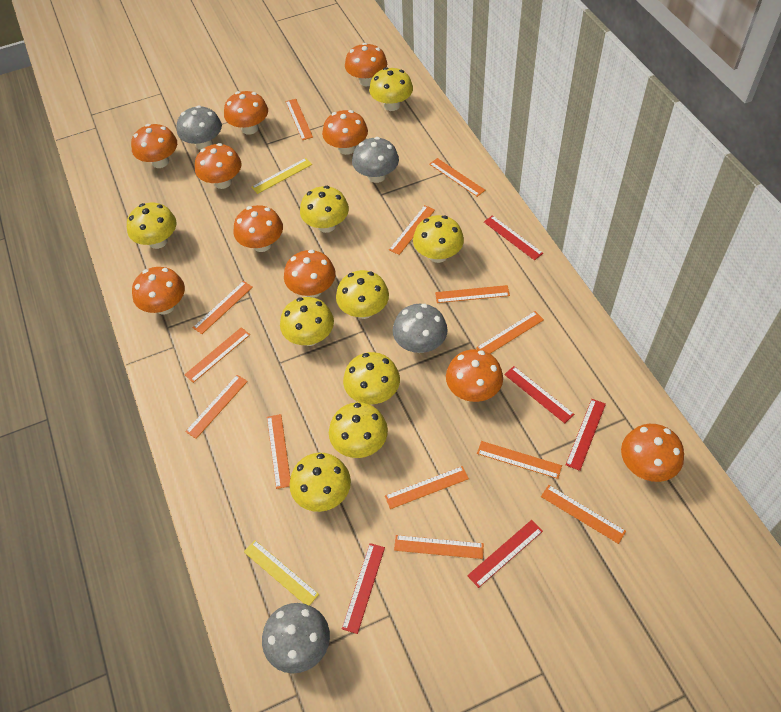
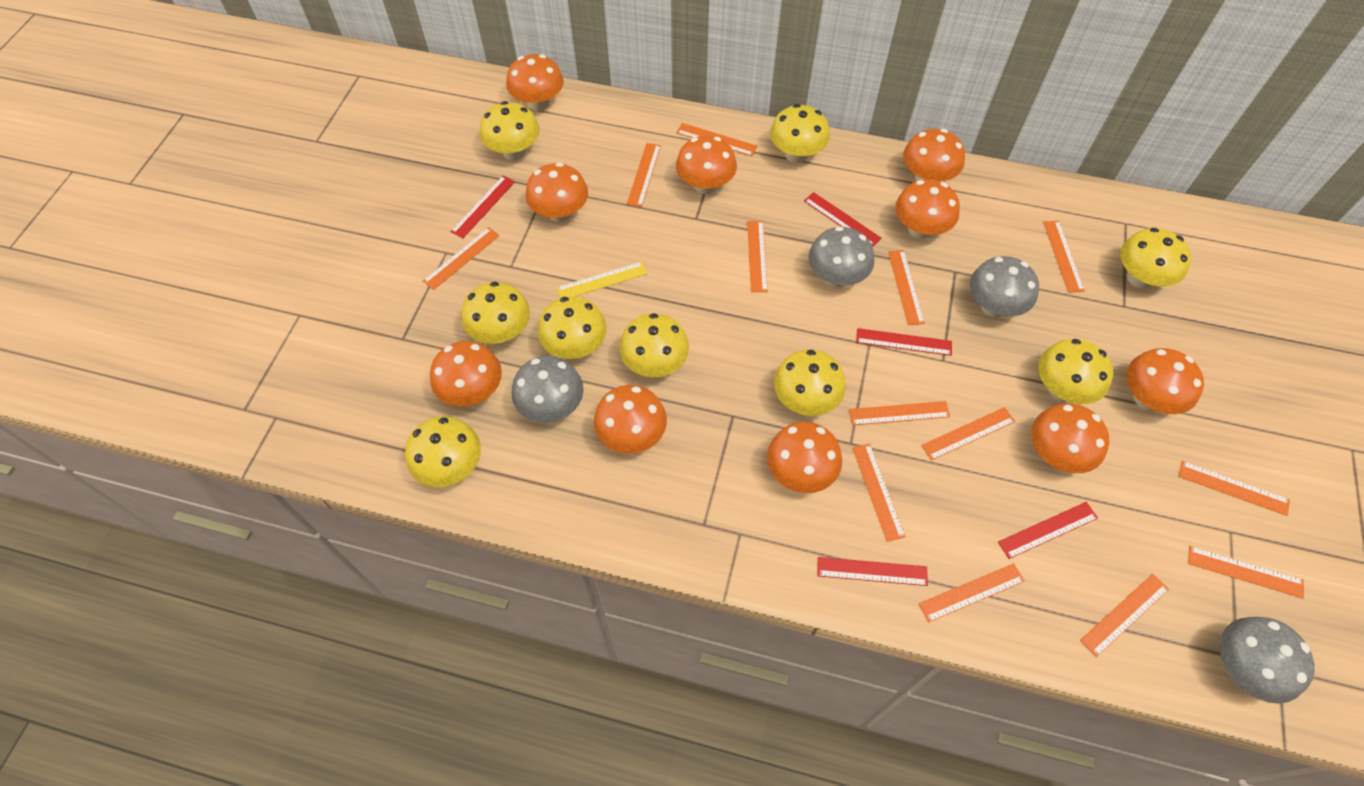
yellow ruler: 2 -> 1

